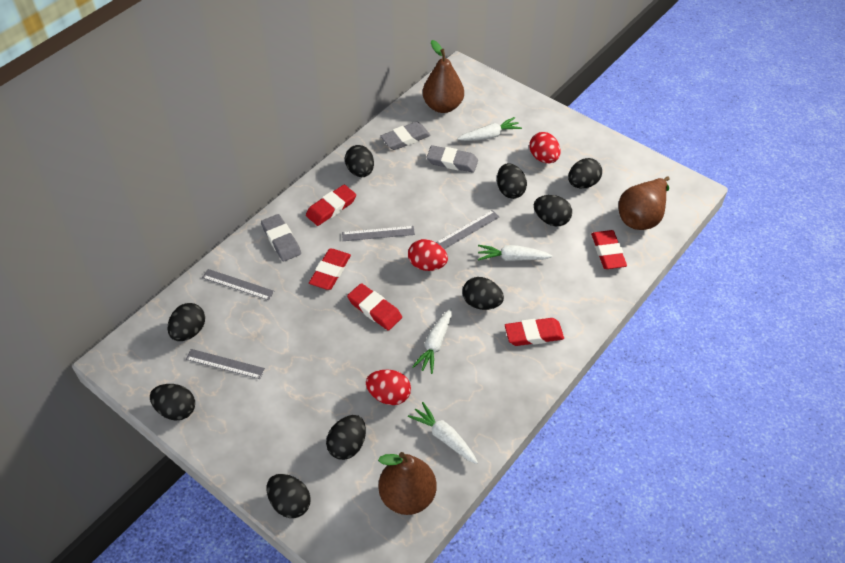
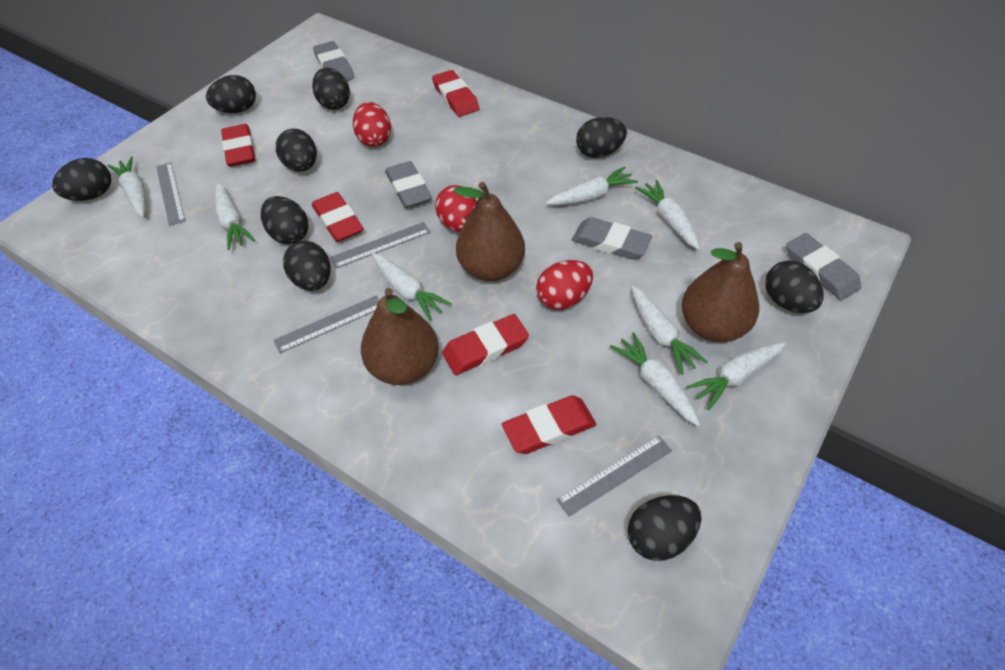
grey eraser: 3 -> 4
white carrot: 4 -> 8

